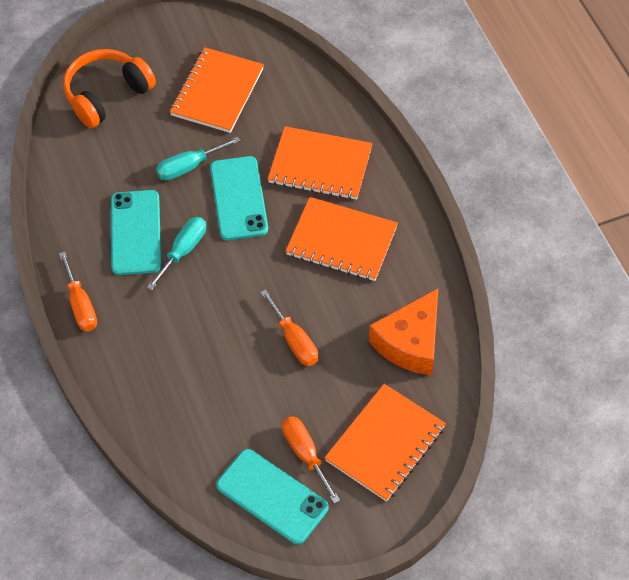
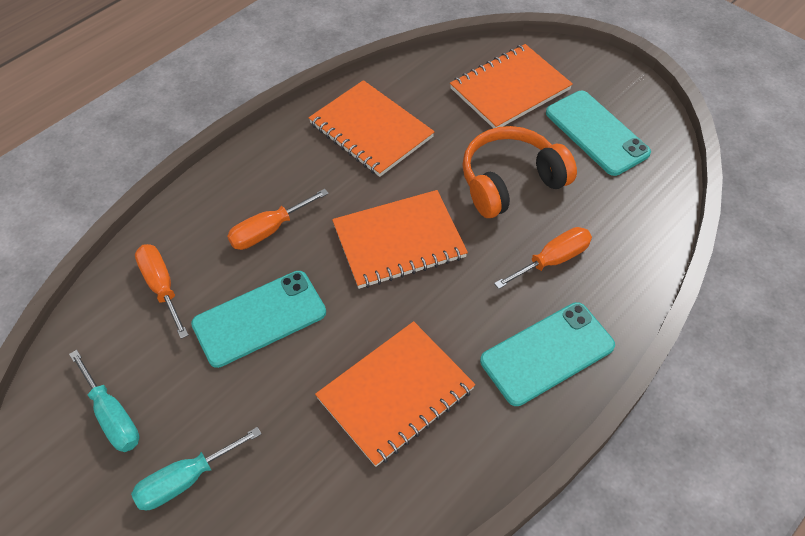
orange cheese: 1 -> 0

